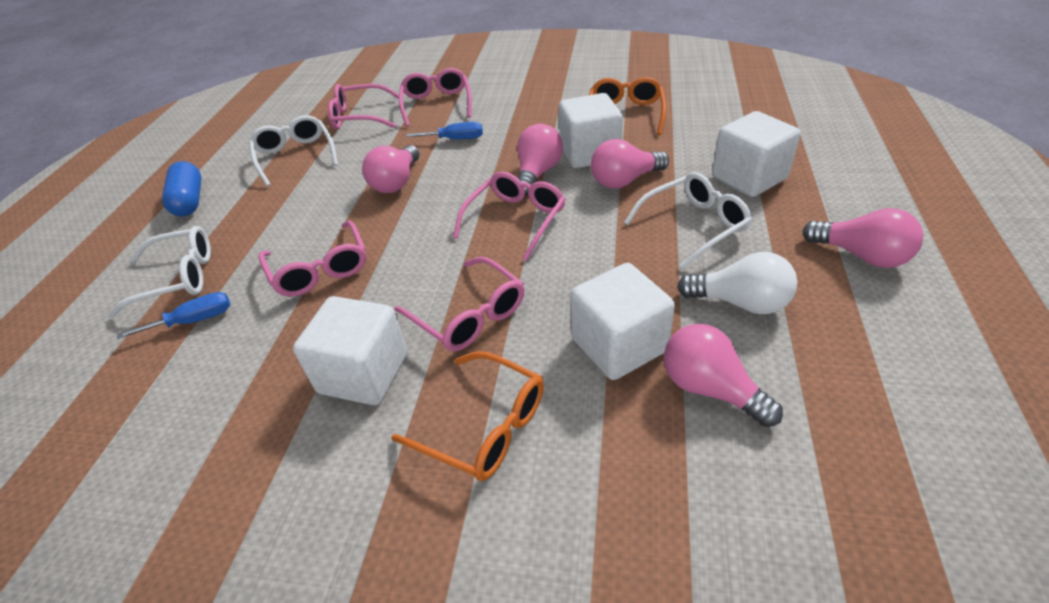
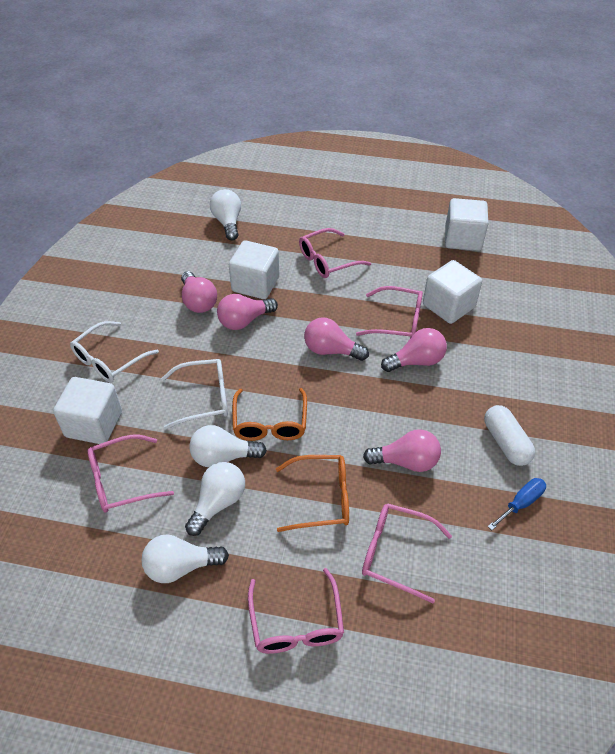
blue capsule: 1 -> 0
blue screwdriver: 2 -> 1
white capsule: 0 -> 1
white glasses: 3 -> 2
white light bulb: 1 -> 4

